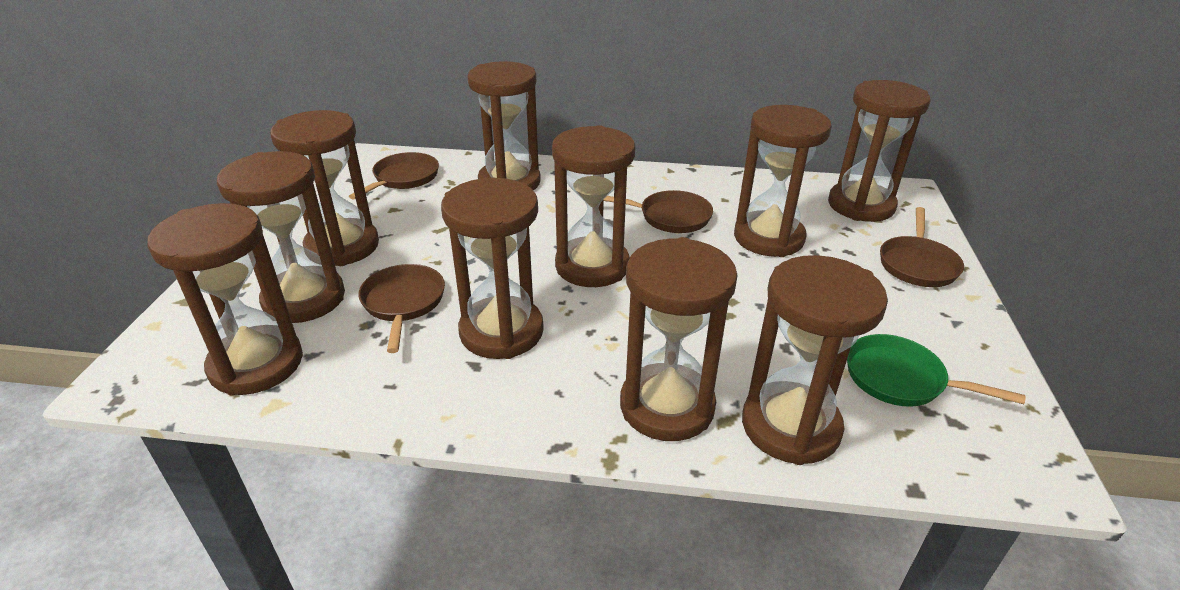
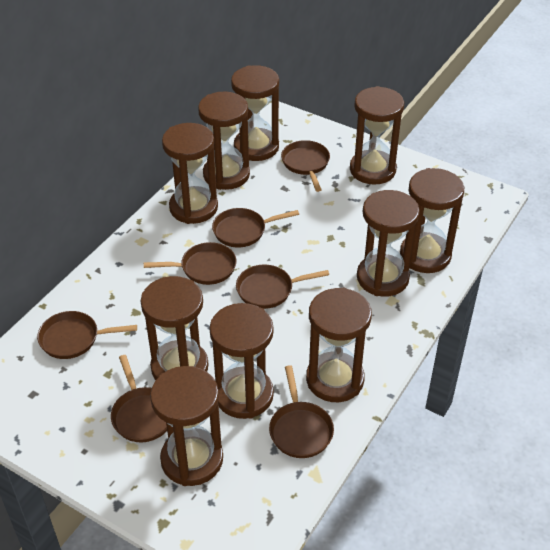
brown pan: 4 -> 7
green pan: 1 -> 0

